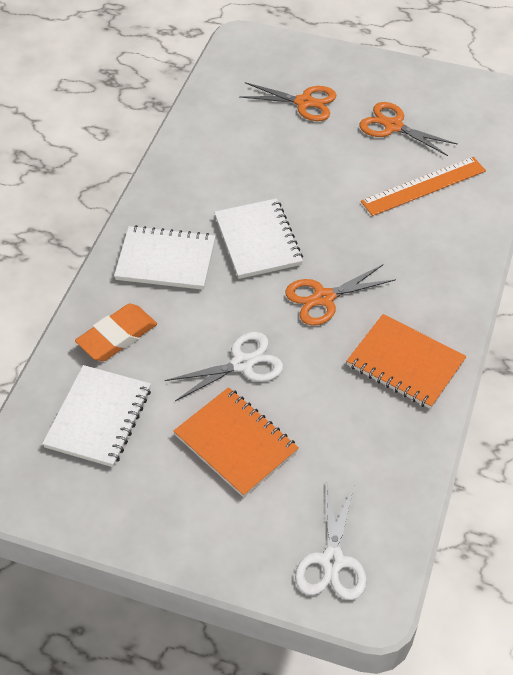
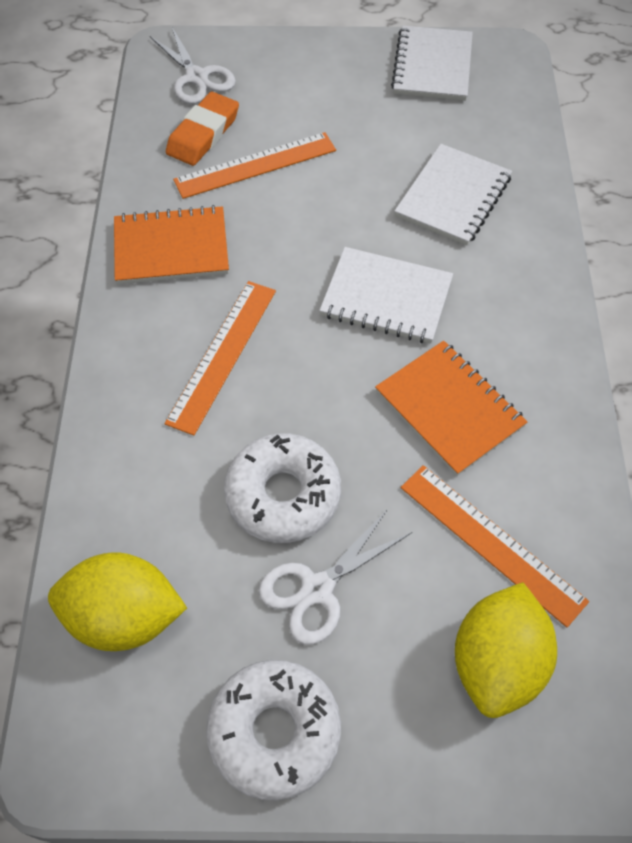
orange ruler: 1 -> 3
orange scissors: 3 -> 0
white donut: 0 -> 2
yellow lemon: 0 -> 2

